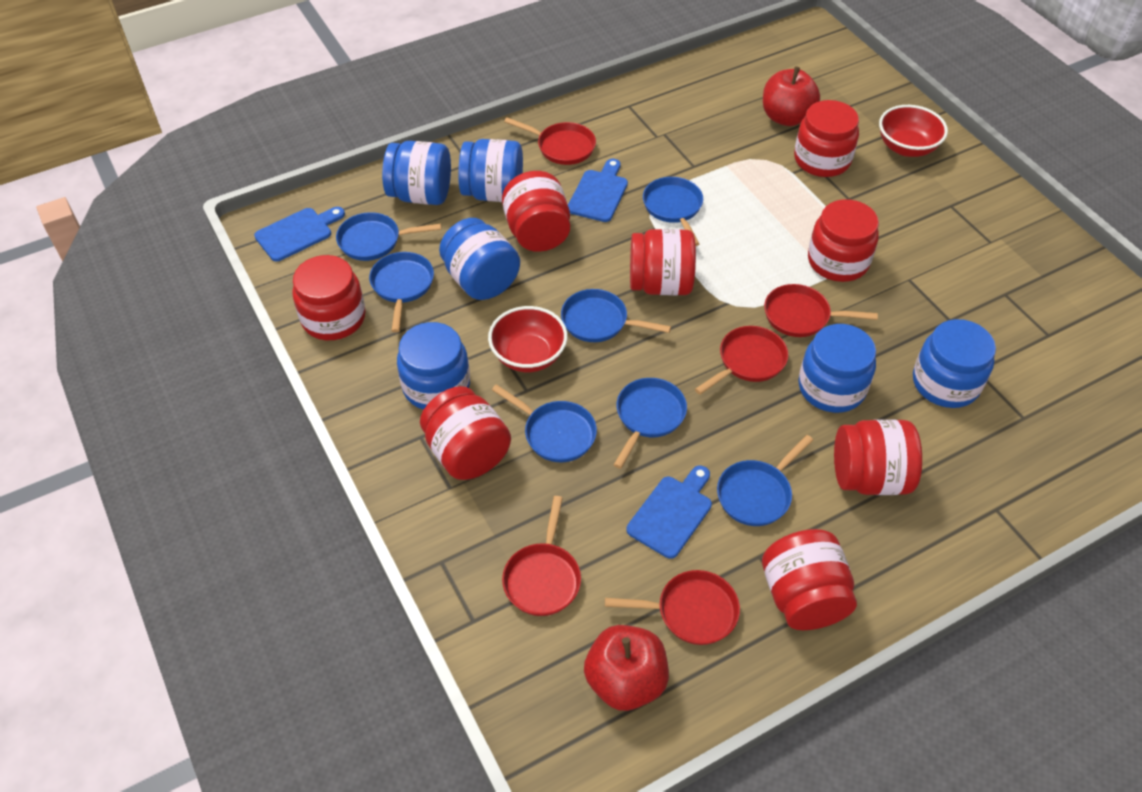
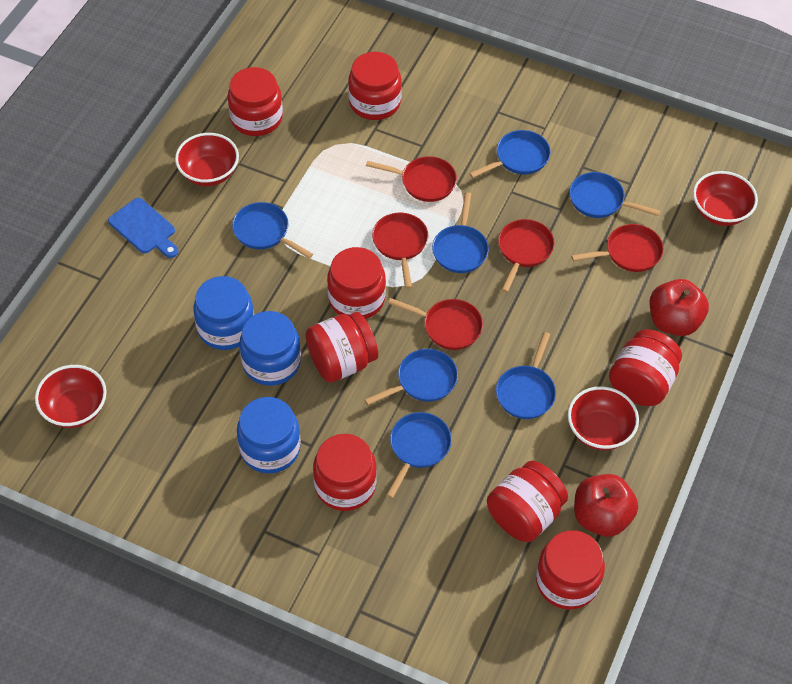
blue cutting board: 3 -> 1
blue jar: 6 -> 3
red bowl: 2 -> 4

